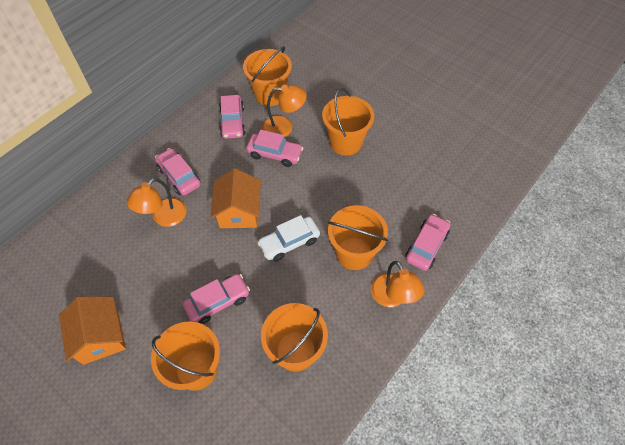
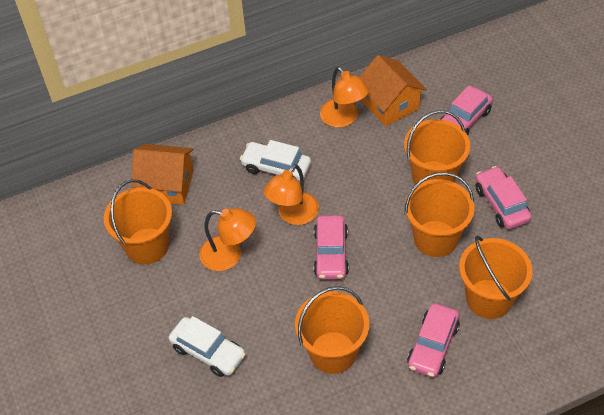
pink car: 5 -> 4
white car: 1 -> 2

